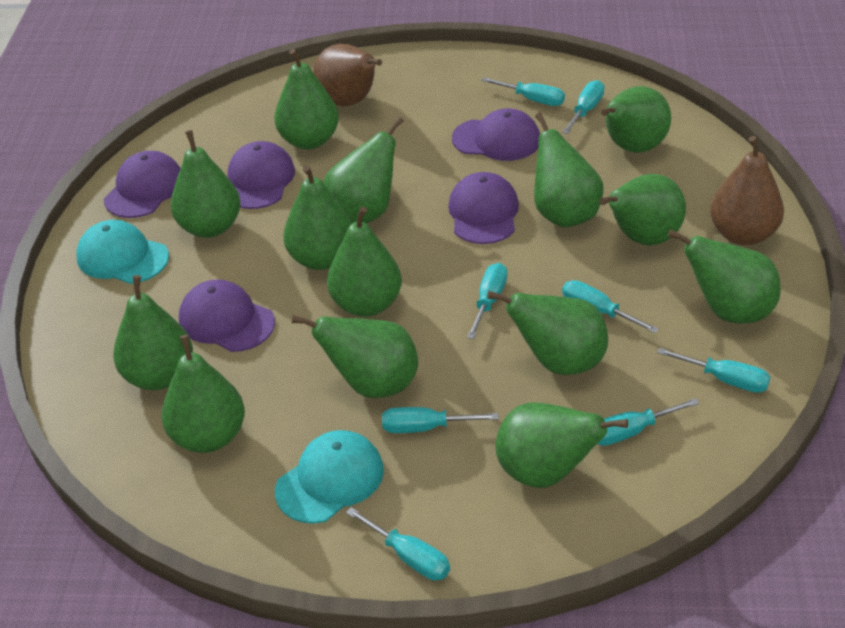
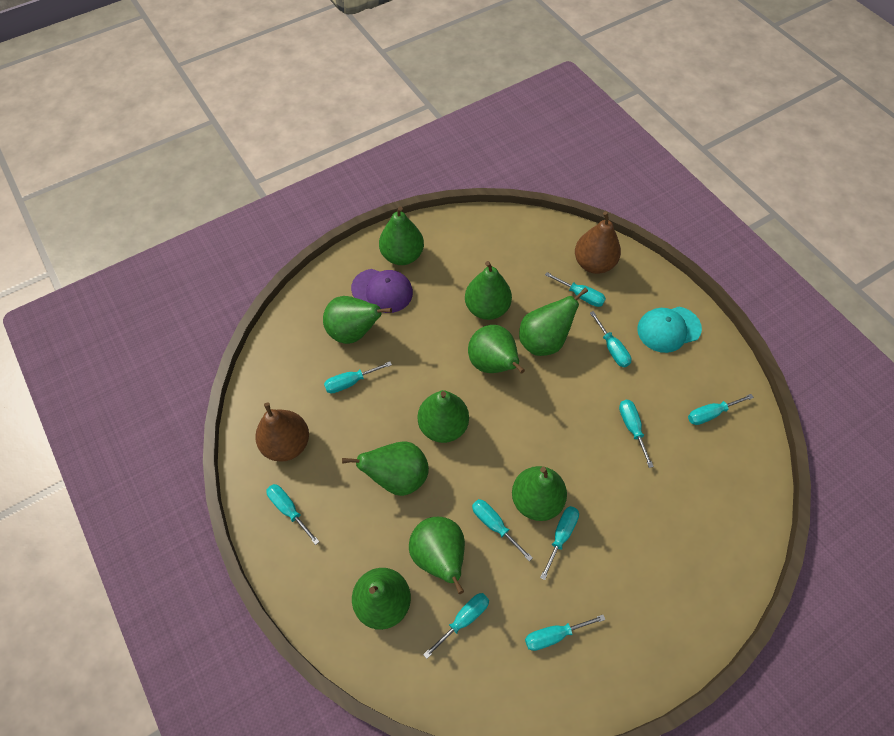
green pear: 14 -> 10
purple cap: 5 -> 1
turquoise cap: 2 -> 1
turquoise screwdriver: 8 -> 10

